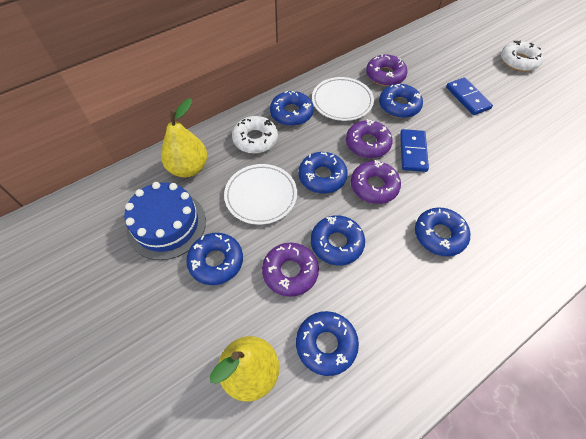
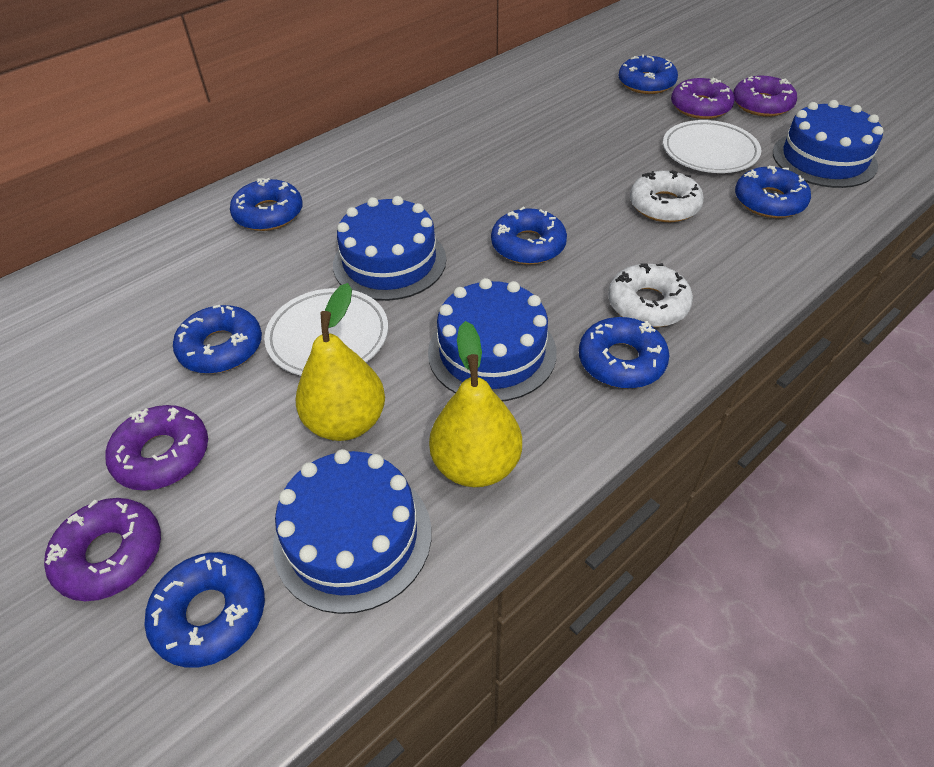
blue cake: 1 -> 4
blue domino: 2 -> 0

